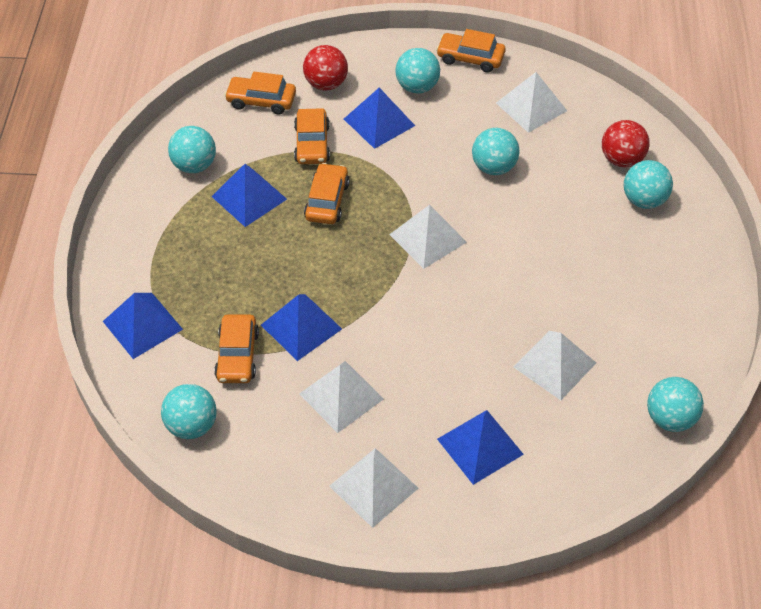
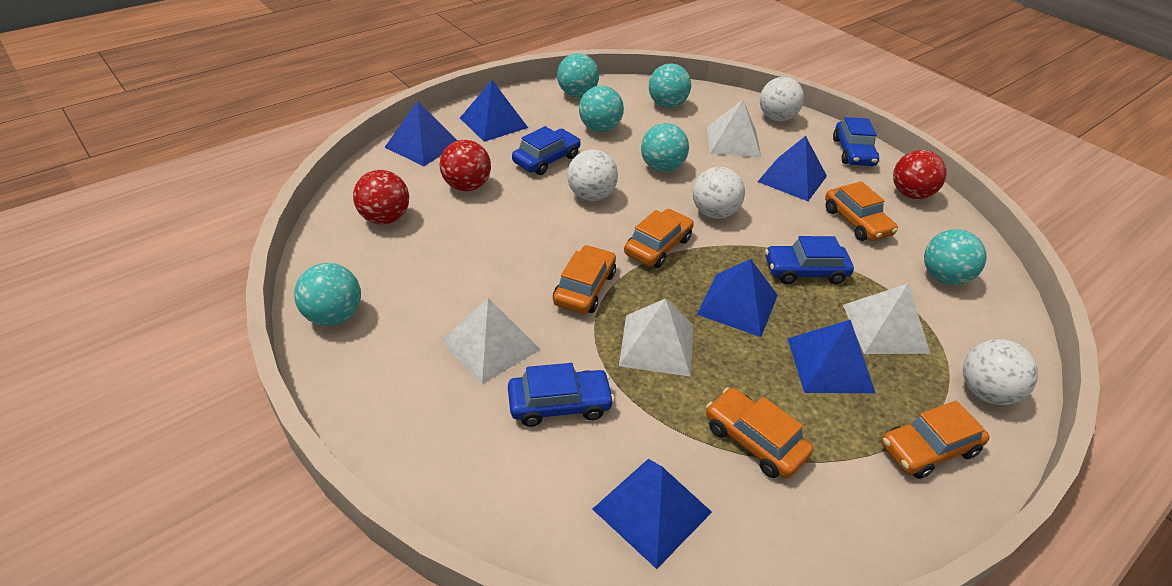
blue car: 0 -> 4
blue pyramid: 5 -> 6
red ball: 2 -> 3
white ball: 0 -> 4
white pyramid: 5 -> 4

